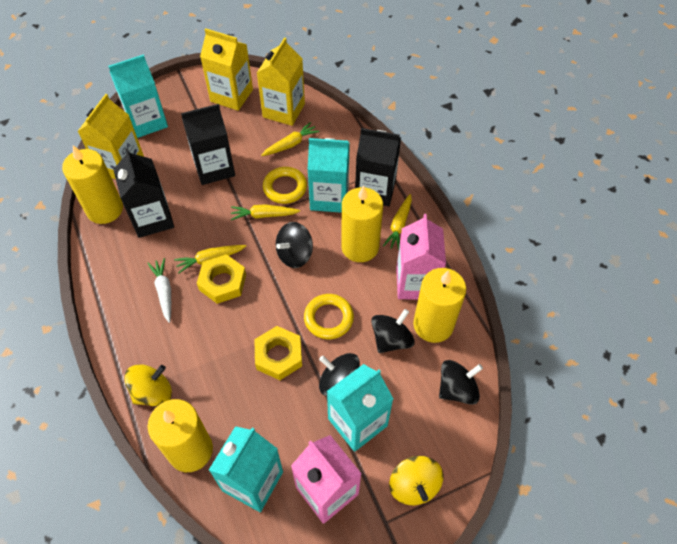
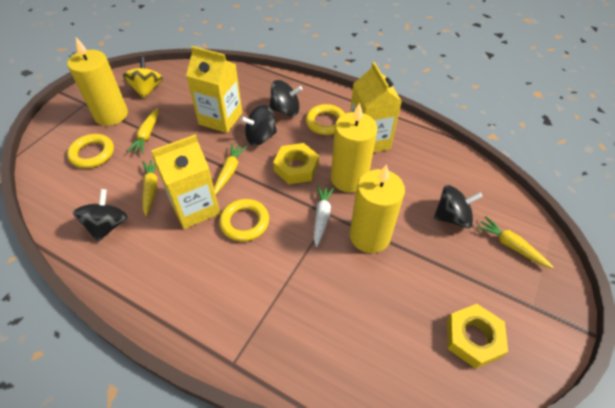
black carton: 3 -> 0
pink carton: 2 -> 0
turquoise carton: 4 -> 0
yellow candle: 4 -> 3
yellow ring: 2 -> 3
yellow spinning top: 2 -> 1

